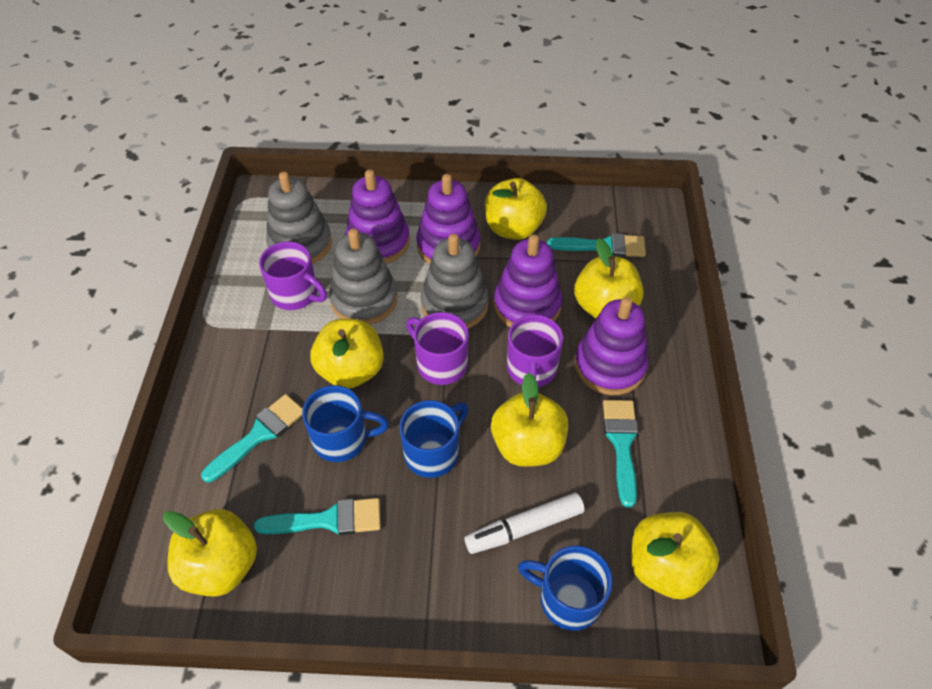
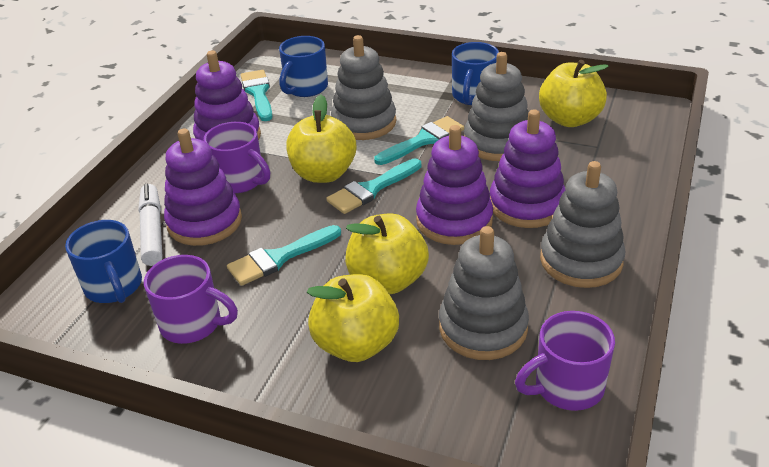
grey stacking toy: 3 -> 4
yellow apple: 6 -> 4

